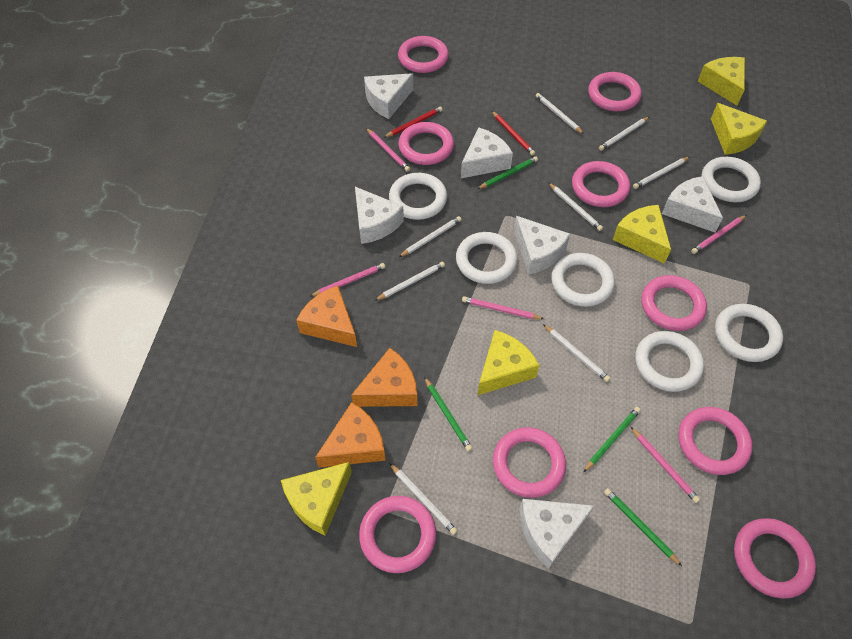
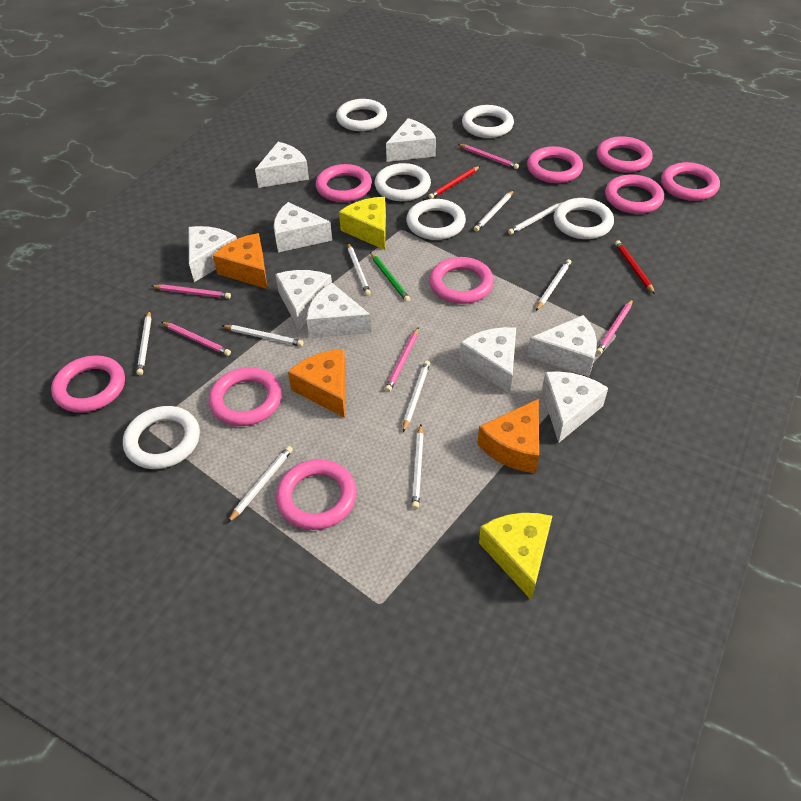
green pencil: 4 -> 1
white cheese: 6 -> 9
white pencil: 8 -> 9
yellow cheese: 5 -> 2

